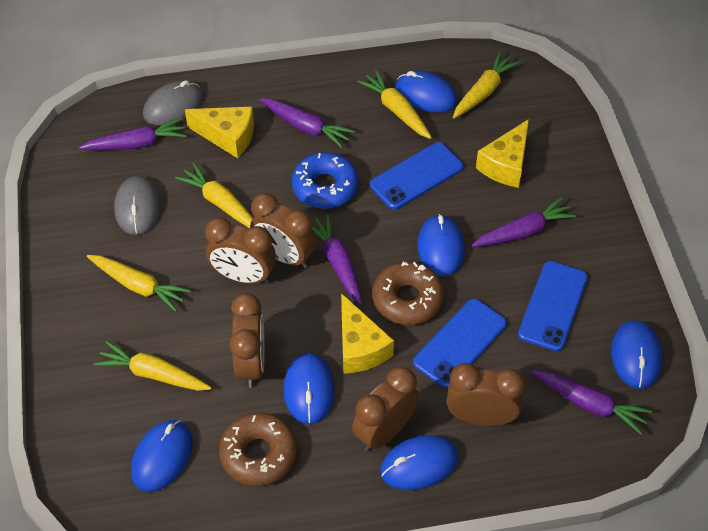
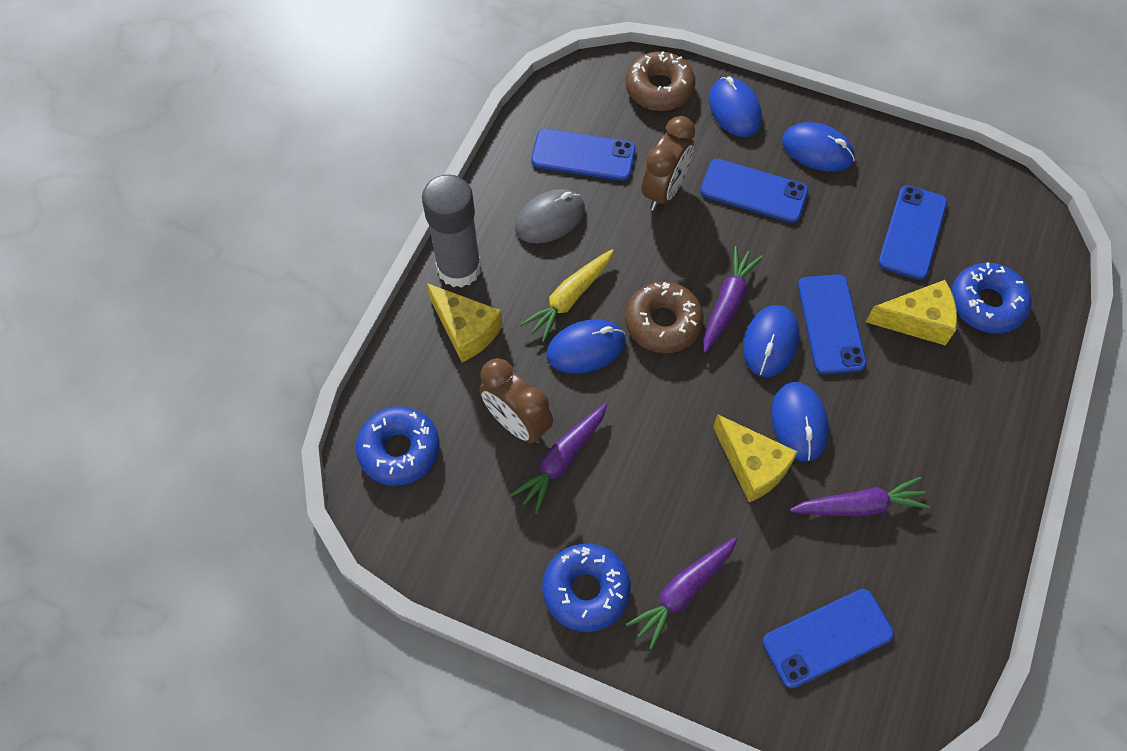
blue donut: 1 -> 3
blue mouse: 6 -> 5
blue phone: 3 -> 5
brown clock: 5 -> 2
grey glue stick: 0 -> 1
grey mouse: 2 -> 1
purple carrot: 5 -> 4
yellow carrot: 5 -> 1

